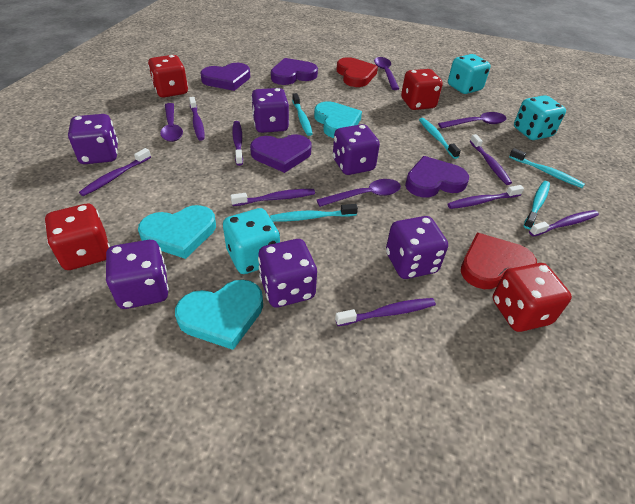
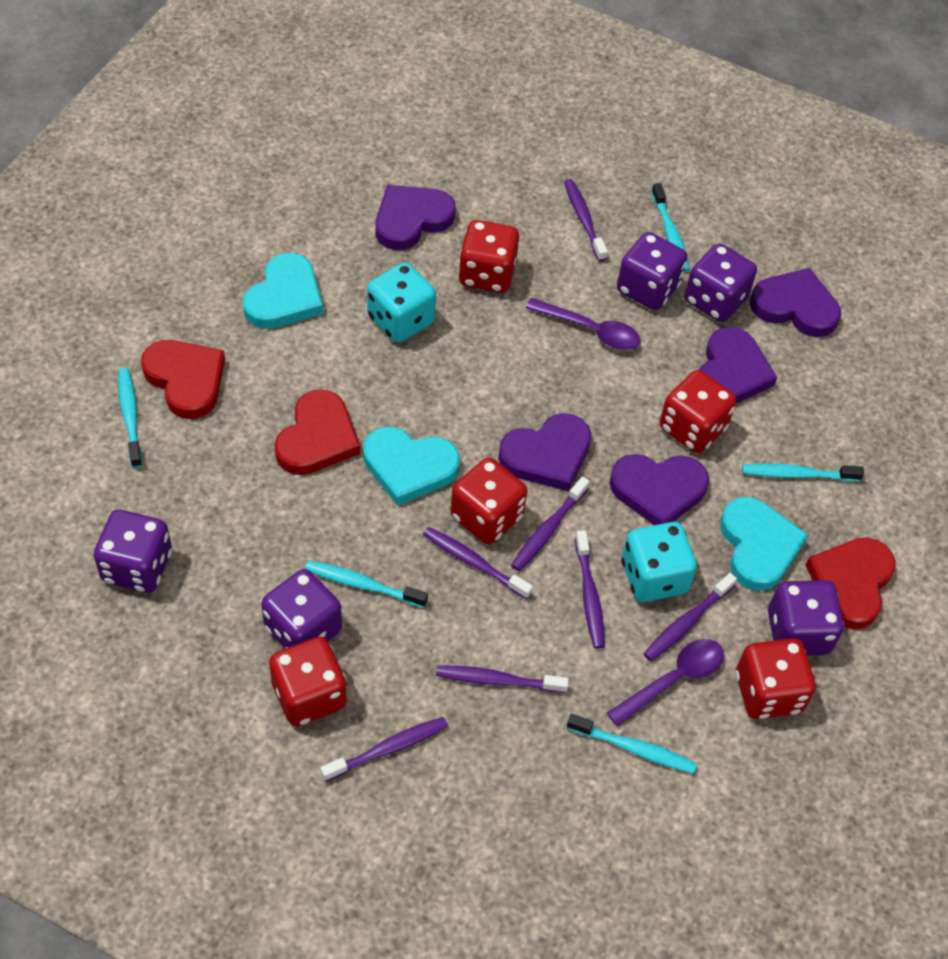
purple dice: 6 -> 5
purple heart: 4 -> 5
purple spoon: 4 -> 2
purple toothbrush: 8 -> 7
red dice: 4 -> 5
red heart: 2 -> 3
turquoise dice: 3 -> 2

